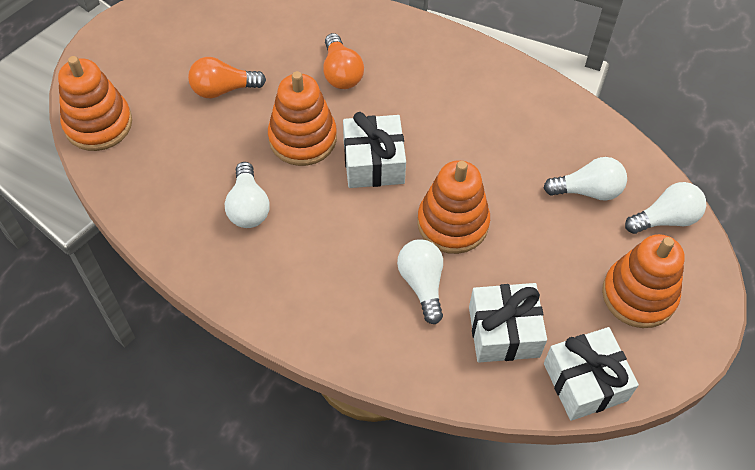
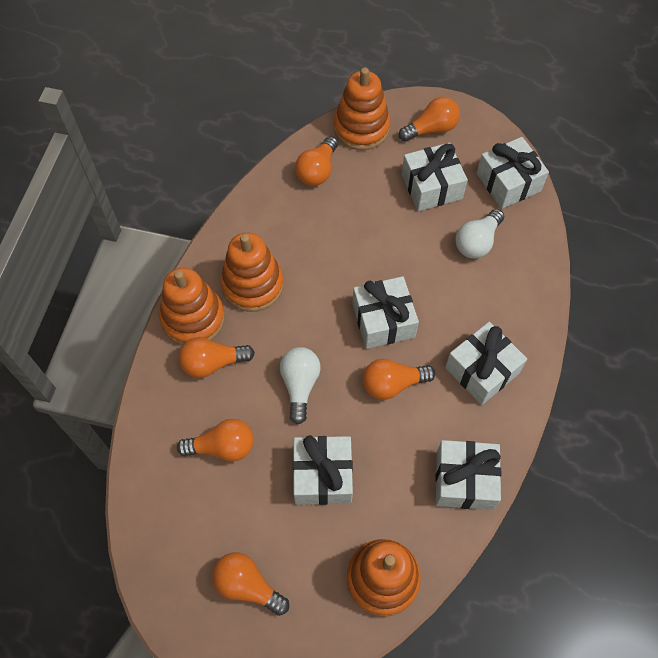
orange light bulb: 2 -> 6
white gift: 3 -> 6
white light bulb: 4 -> 2

